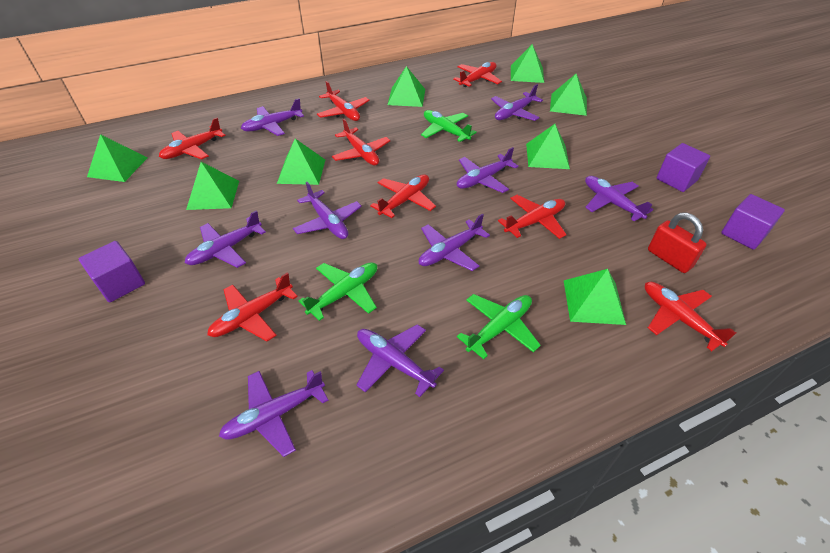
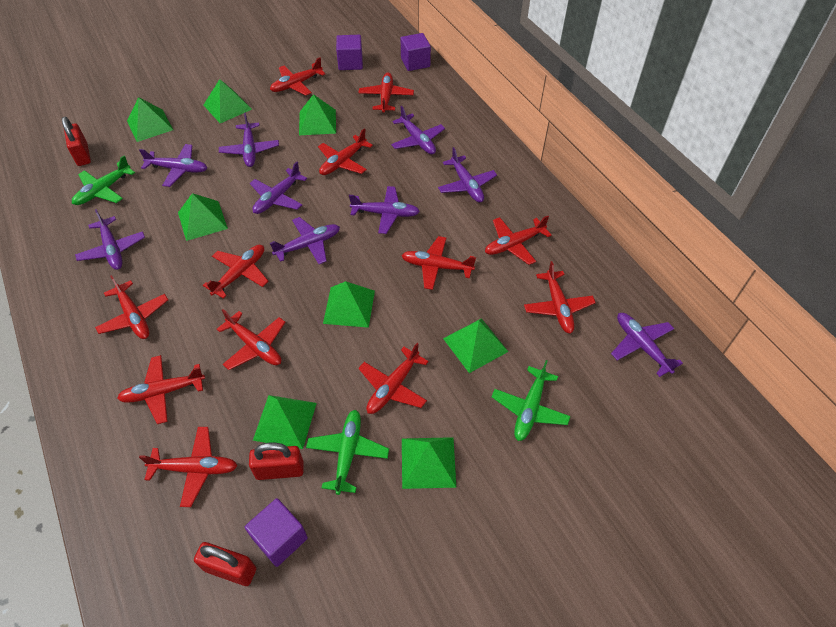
red padlock: 1 -> 3
red plane: 8 -> 12

